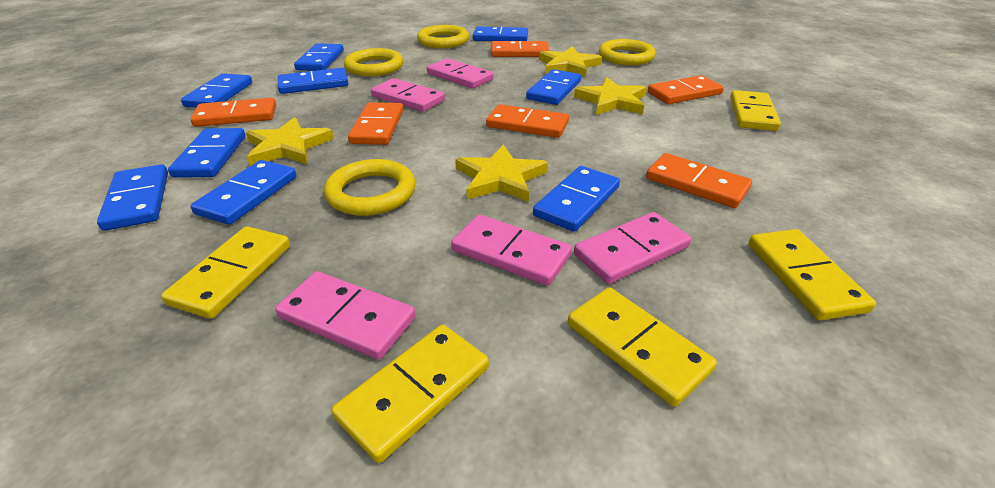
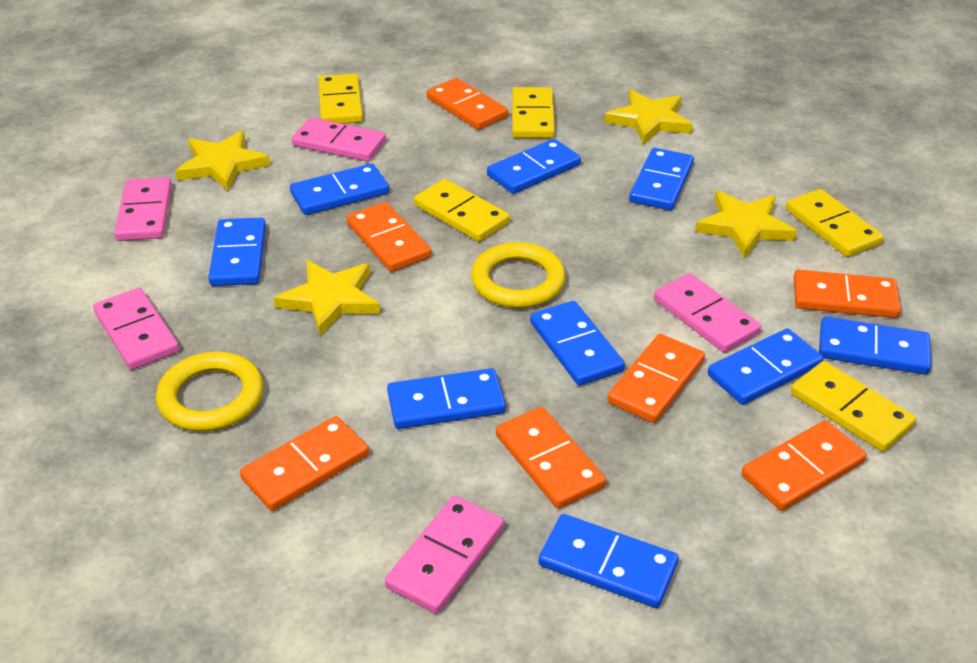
orange domino: 6 -> 7
yellow ring: 4 -> 2

